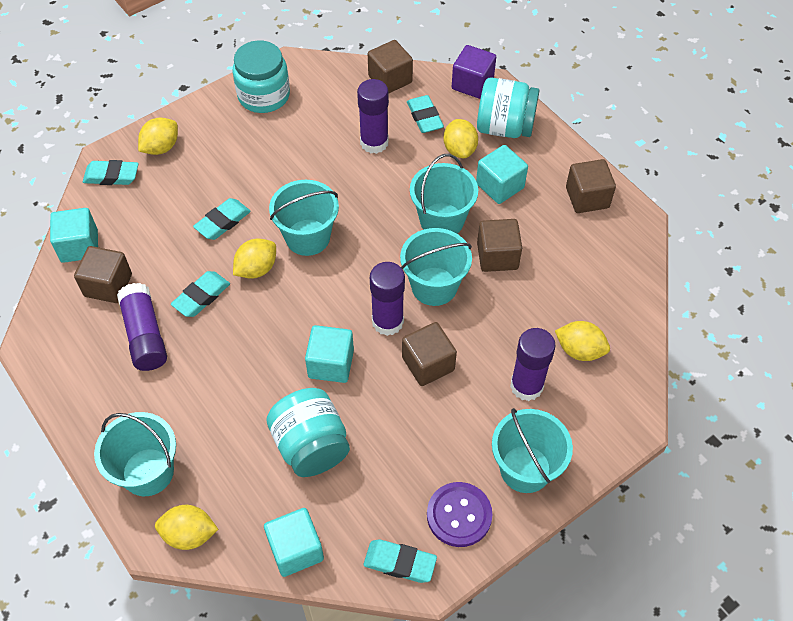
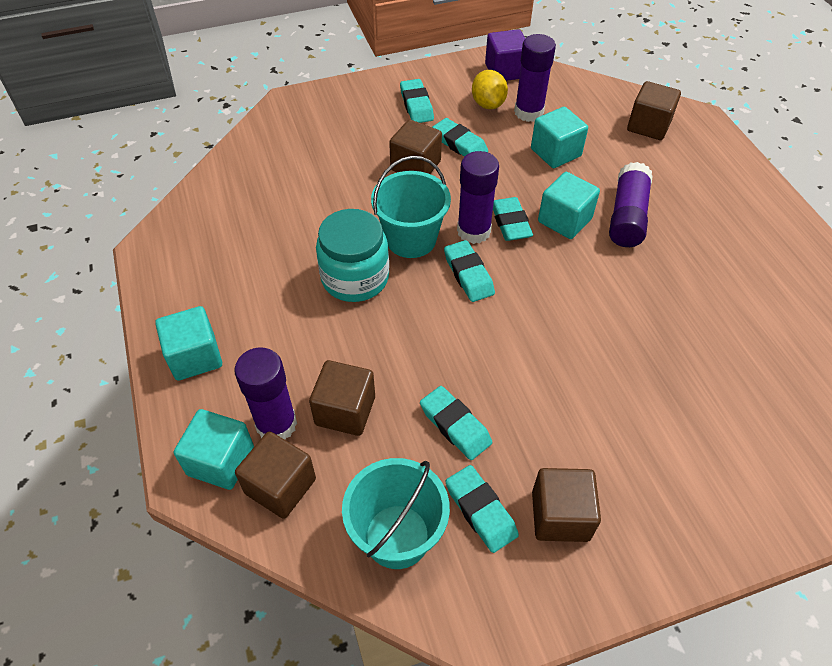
purple button: 1 -> 0
turquoise bucket: 5 -> 2
turquoise eraser: 5 -> 6
turquoise jar: 3 -> 1
yellow lemon: 5 -> 1

